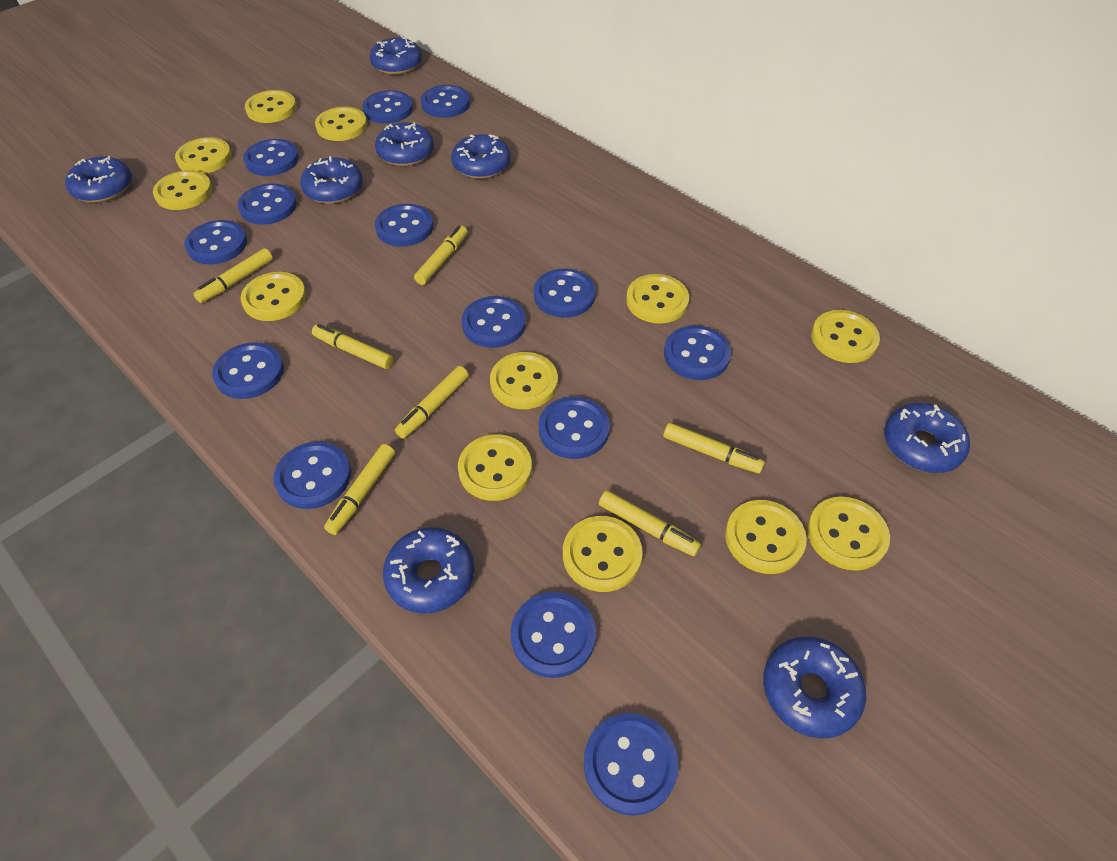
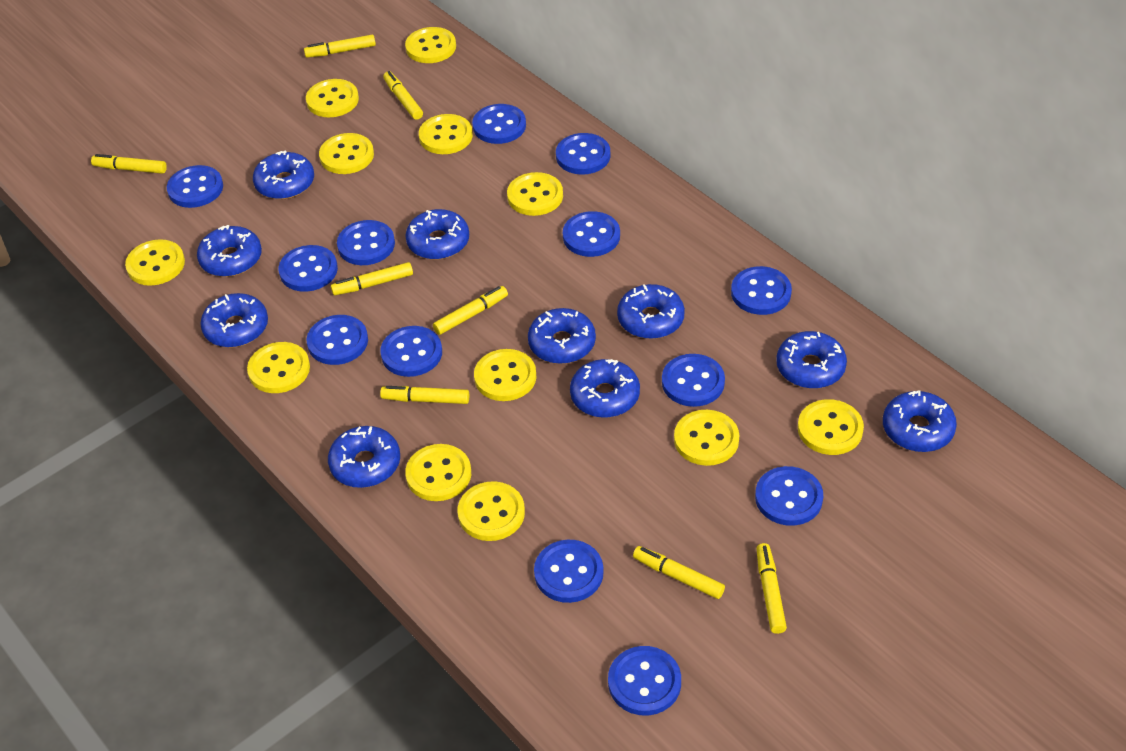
blue button: 14 -> 13
blue donut: 8 -> 10
yellow marker: 7 -> 8

